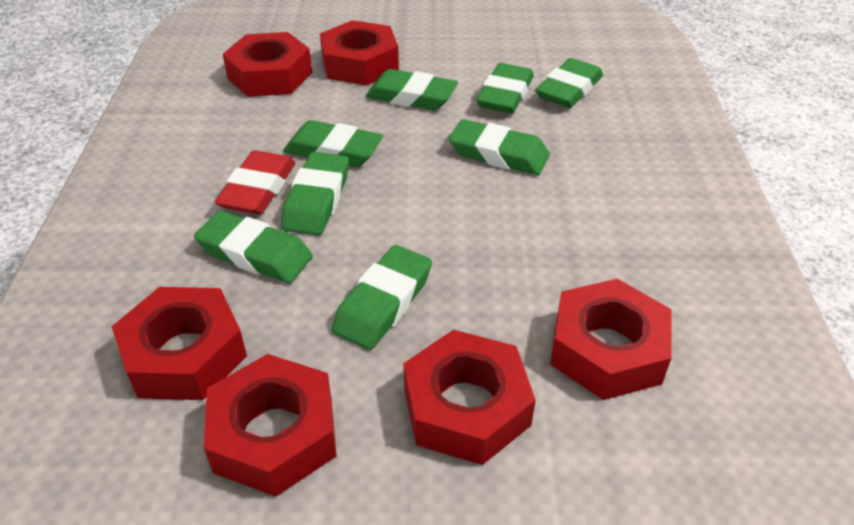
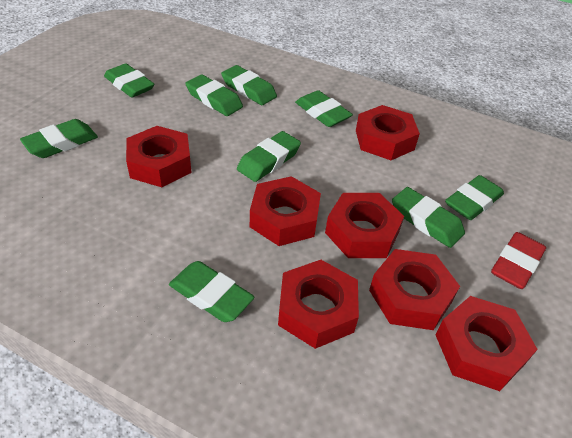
green eraser: 8 -> 9
red nut: 6 -> 7

